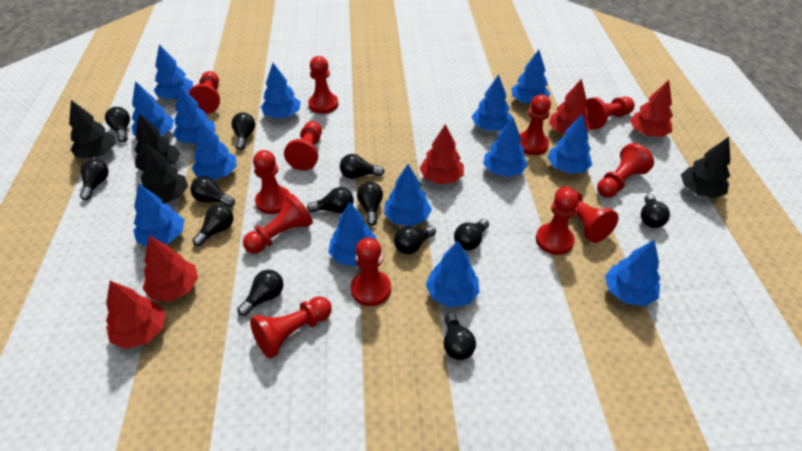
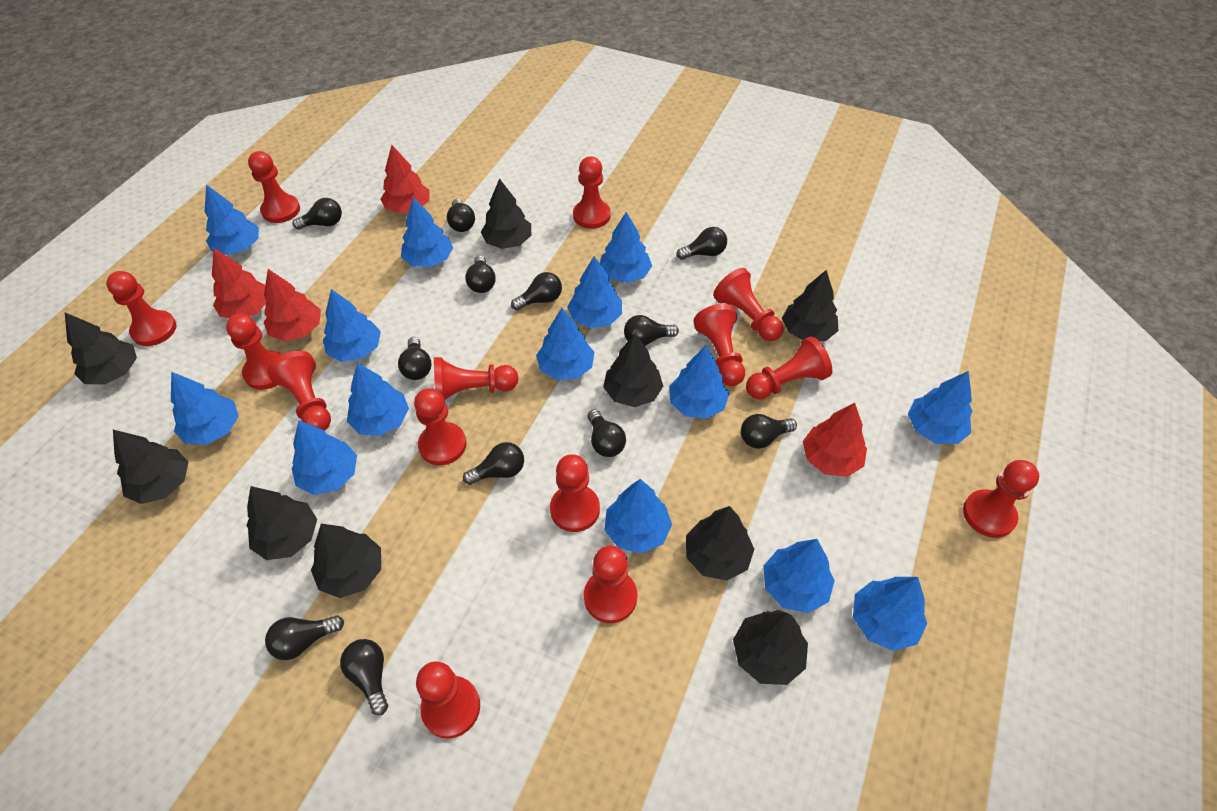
black light bulb: 13 -> 12
black tree: 4 -> 9
red pawn: 12 -> 14
red tree: 5 -> 4

